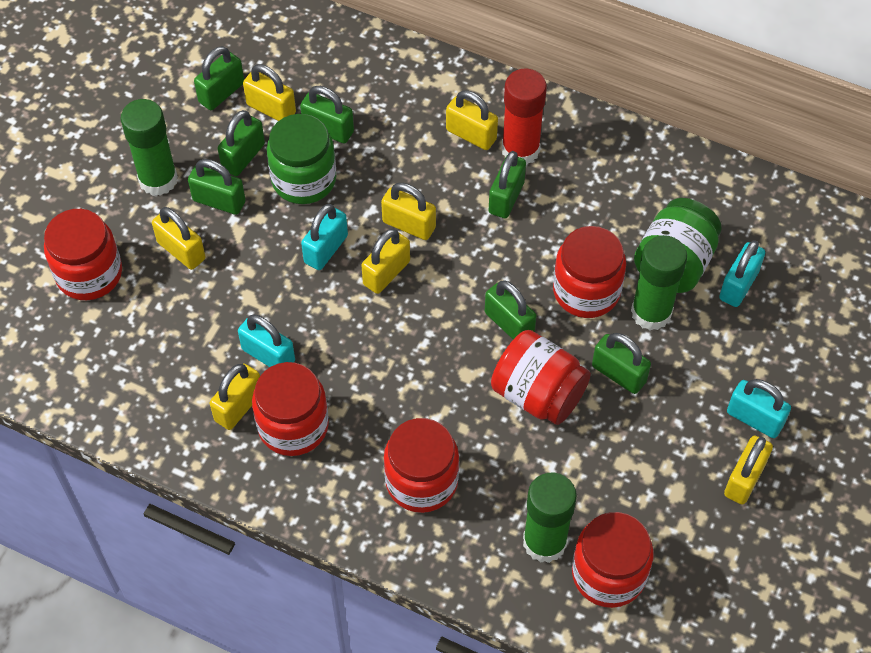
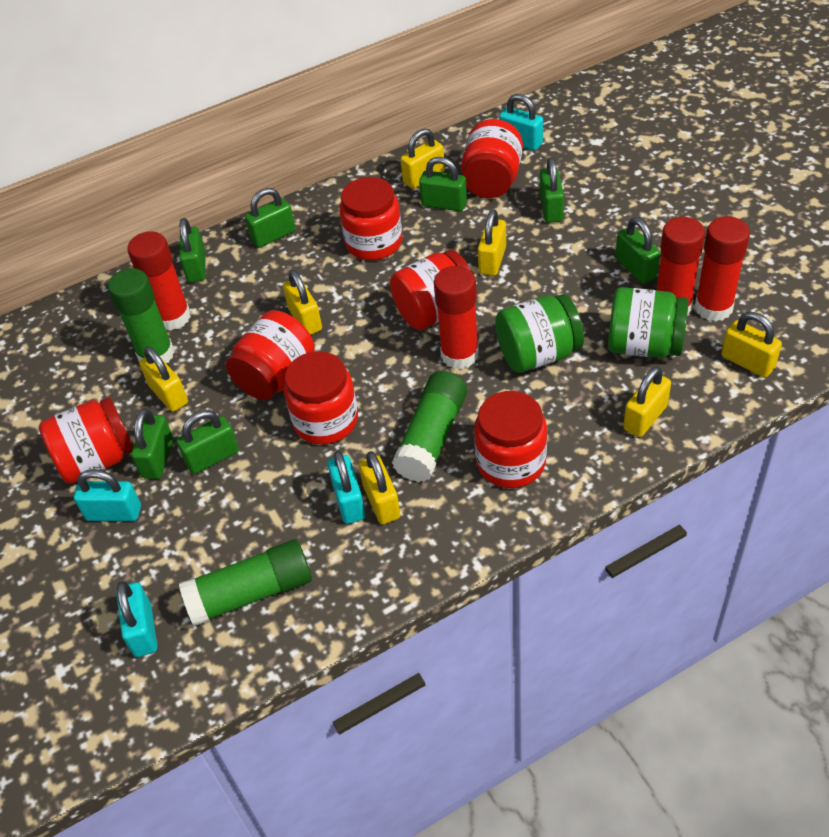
red glue stick: 1 -> 4
red jar: 6 -> 7

